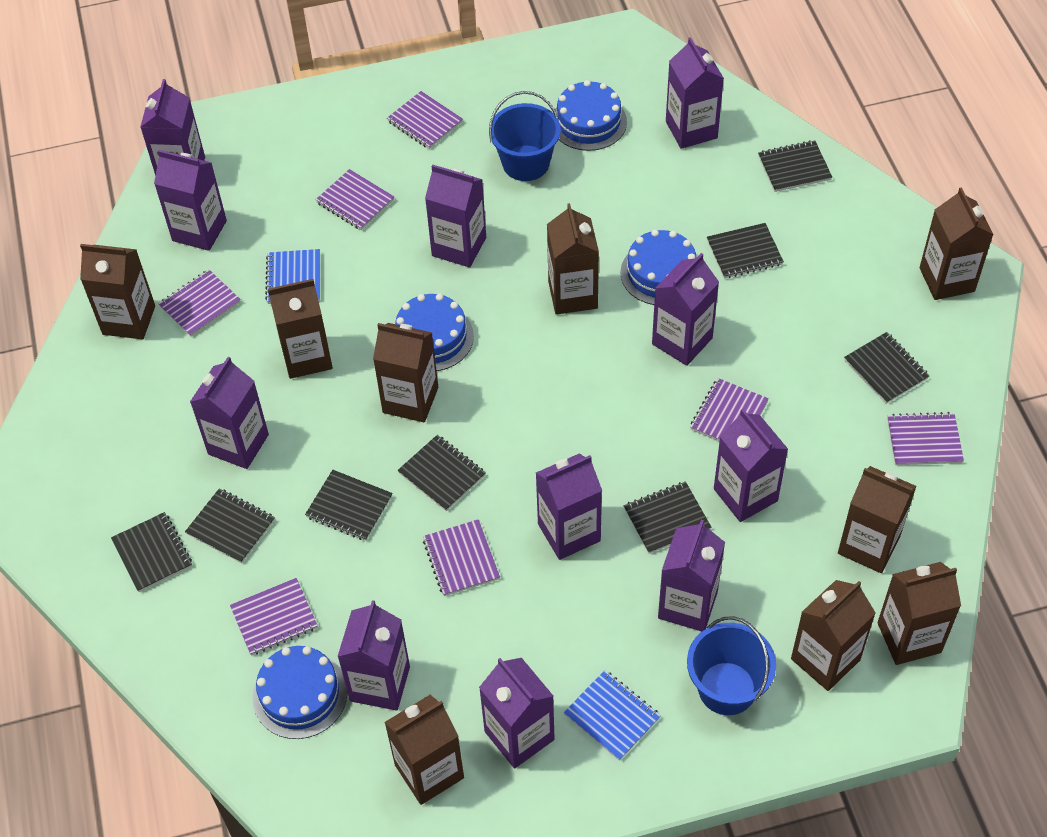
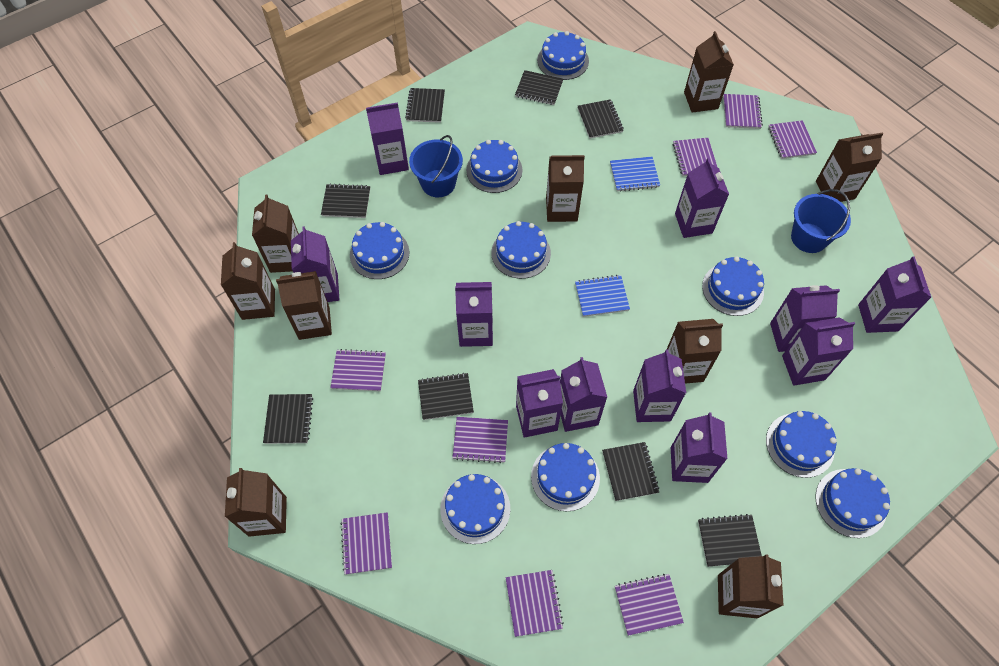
blue cake: 4 -> 9
purple notebook: 7 -> 8

